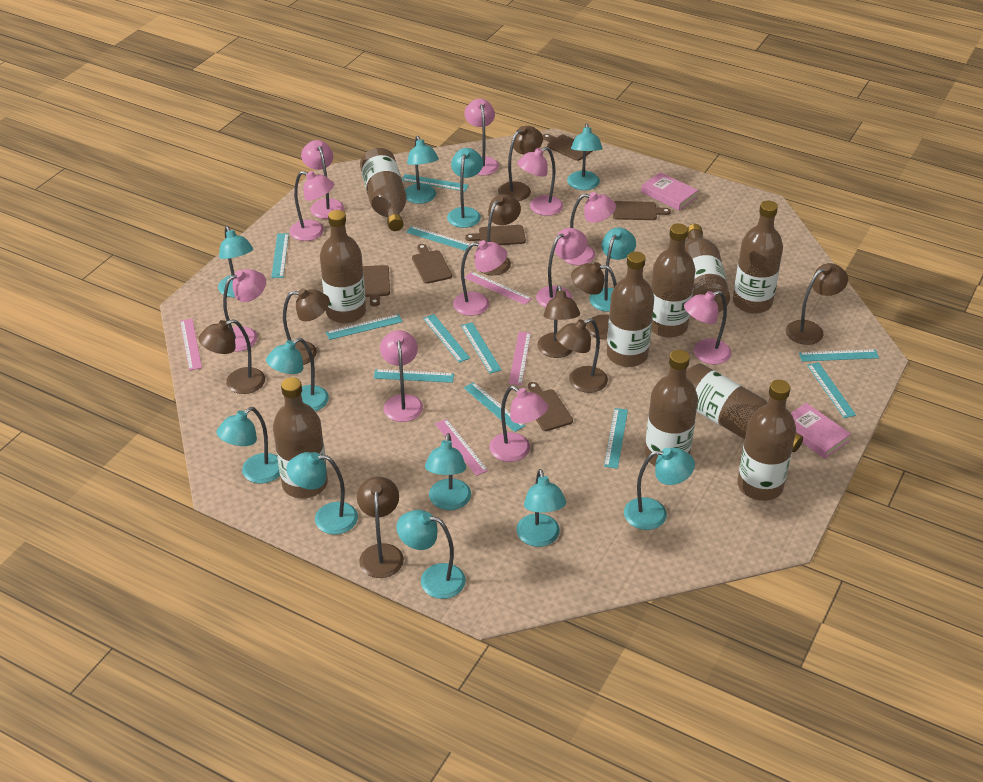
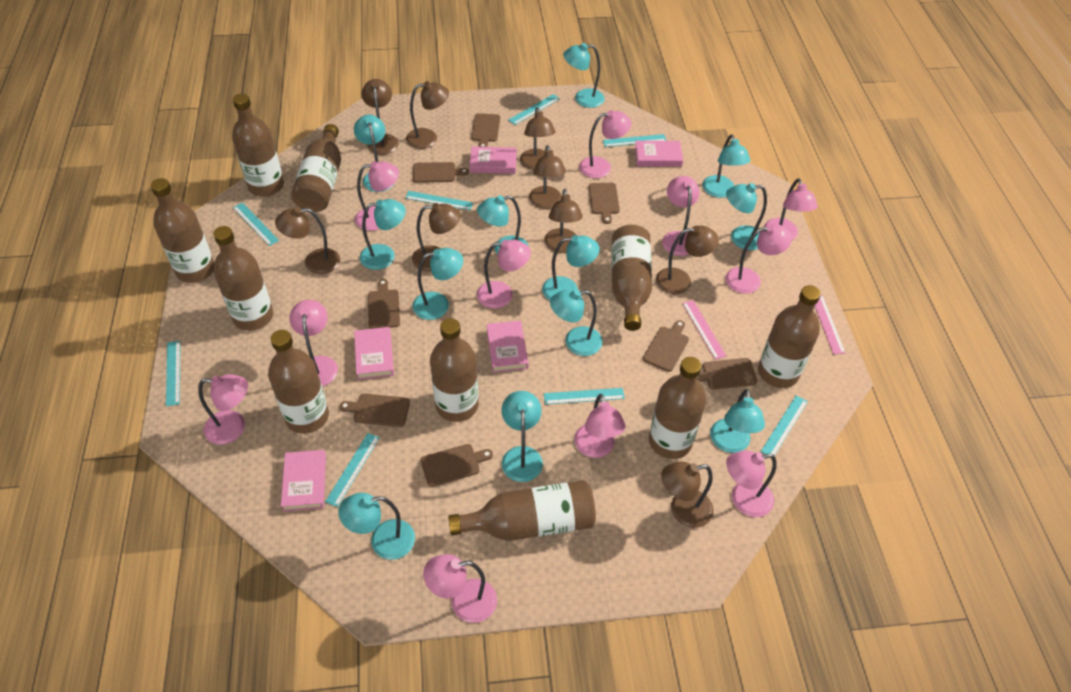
brown cutting board: 6 -> 8
pink book: 2 -> 5
pink ruler: 4 -> 2
turquoise ruler: 11 -> 8

